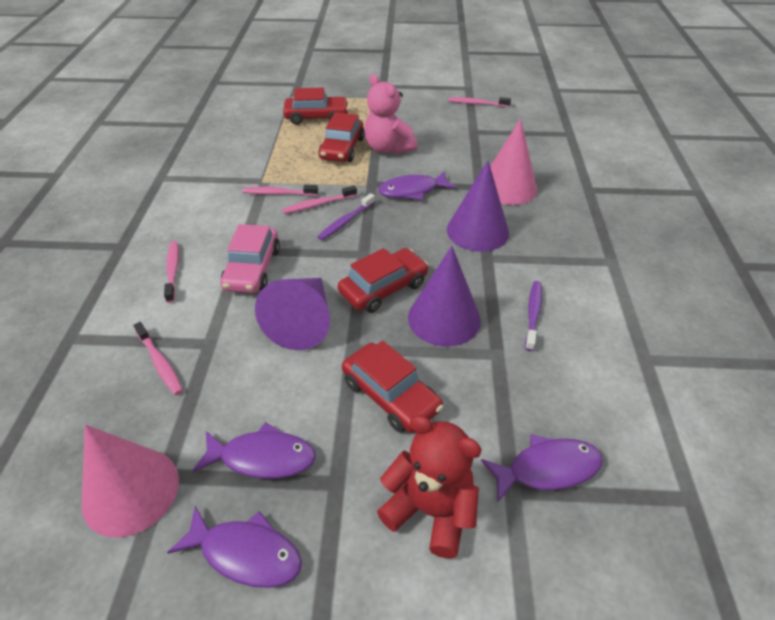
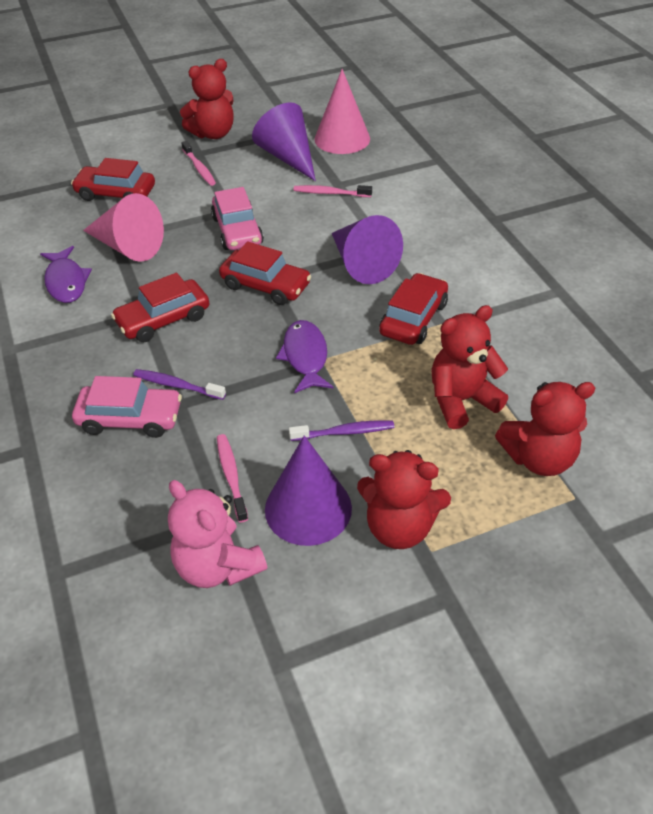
pink car: 1 -> 2
pink toothbrush: 5 -> 3
purple fish: 4 -> 2
red teddy bear: 1 -> 4

